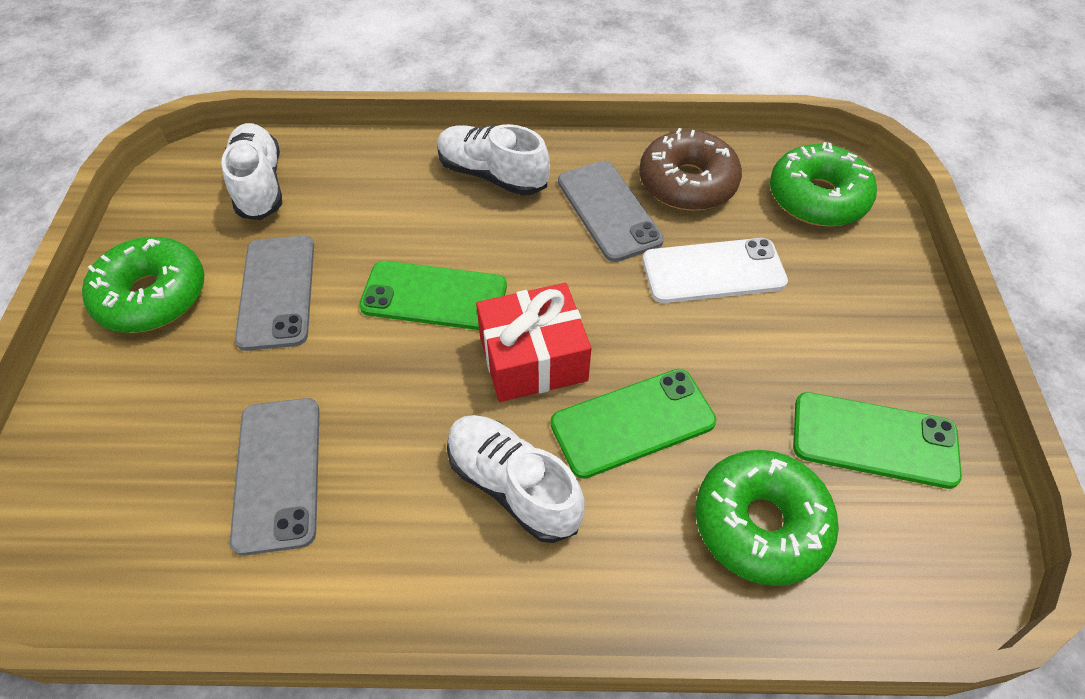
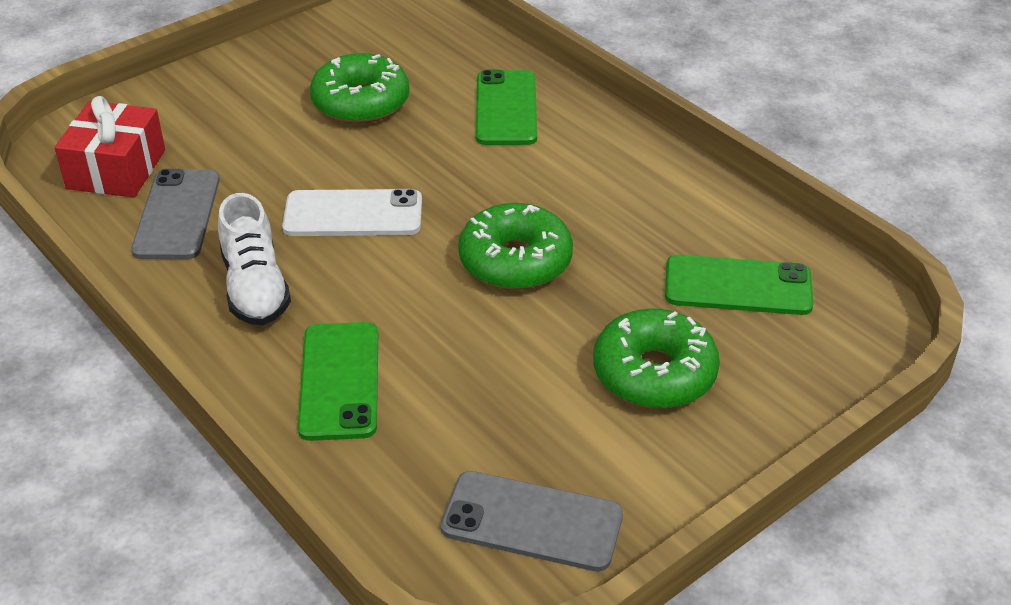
brown donut: 1 -> 0
grey phone: 3 -> 2
white shoe: 3 -> 1

